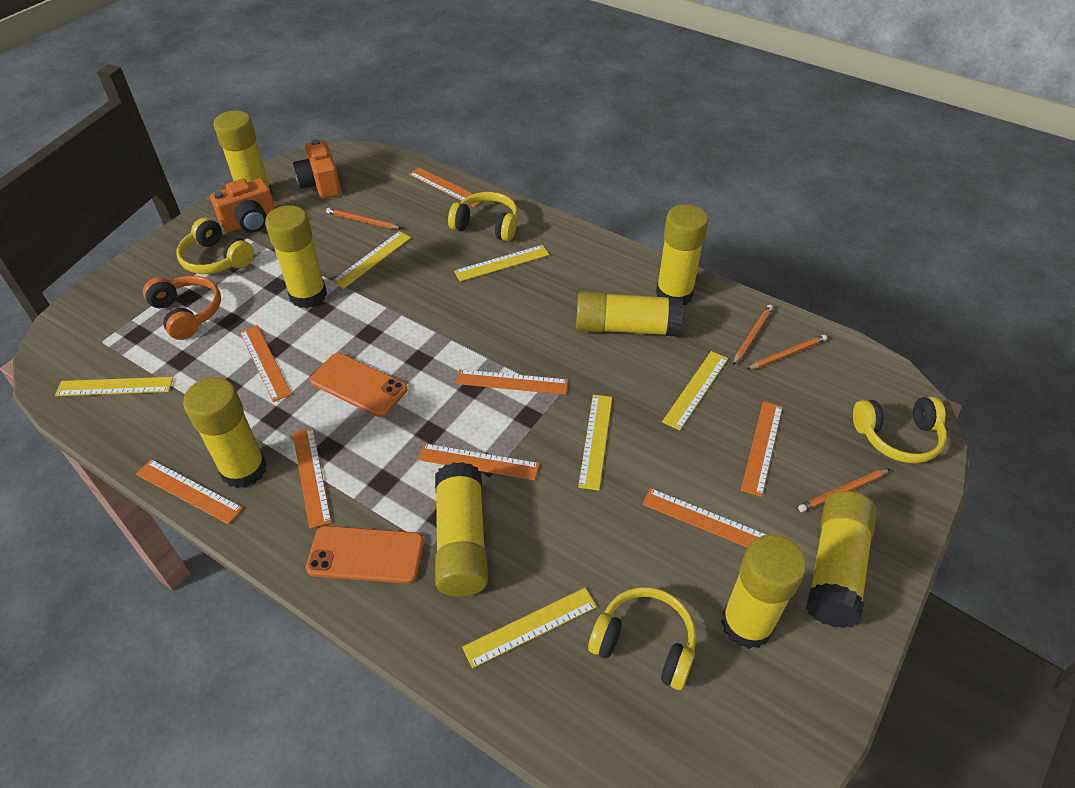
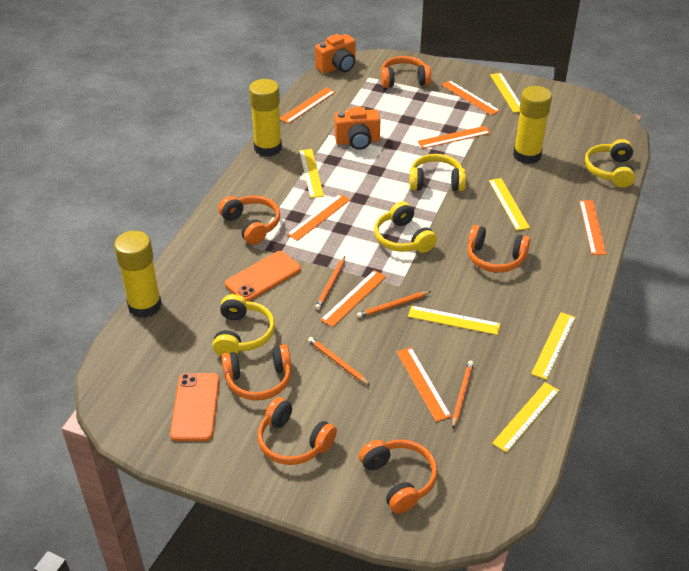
orange headphones: 1 -> 6
orange ruler: 8 -> 7
yellow glue stick: 8 -> 3

